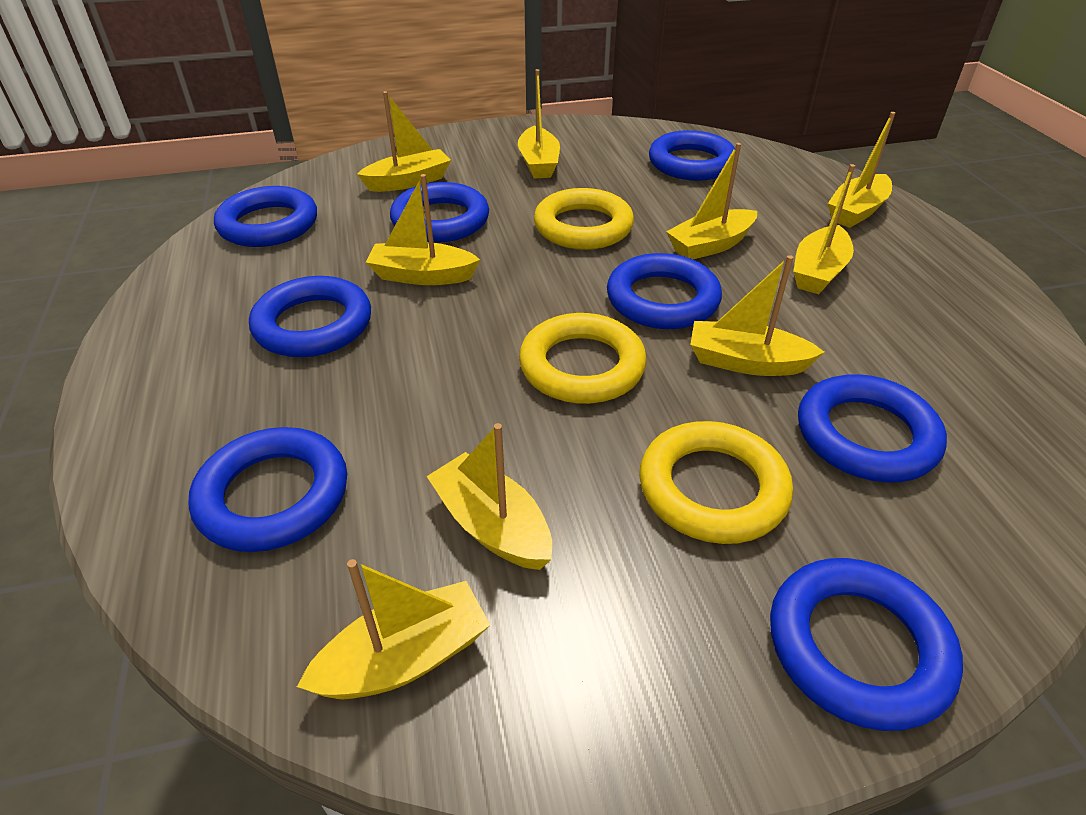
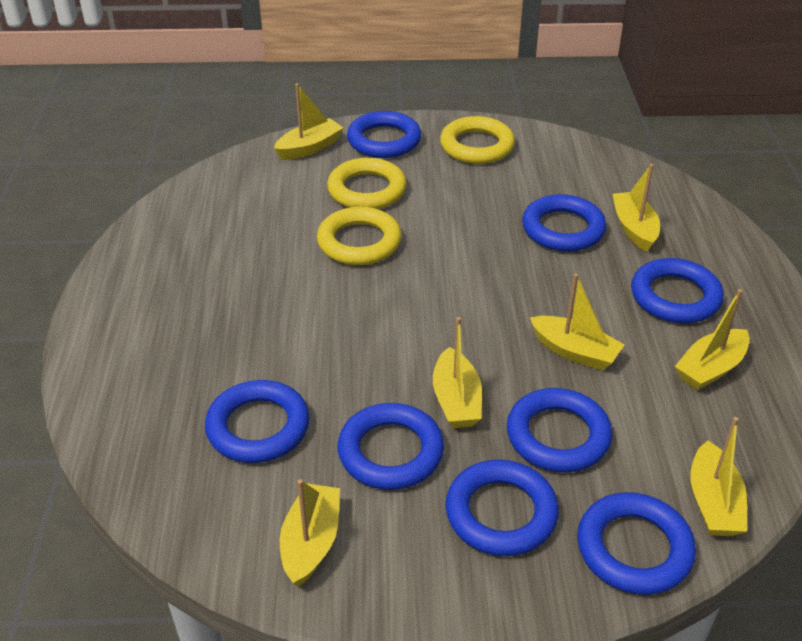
yellow boat: 9 -> 7

